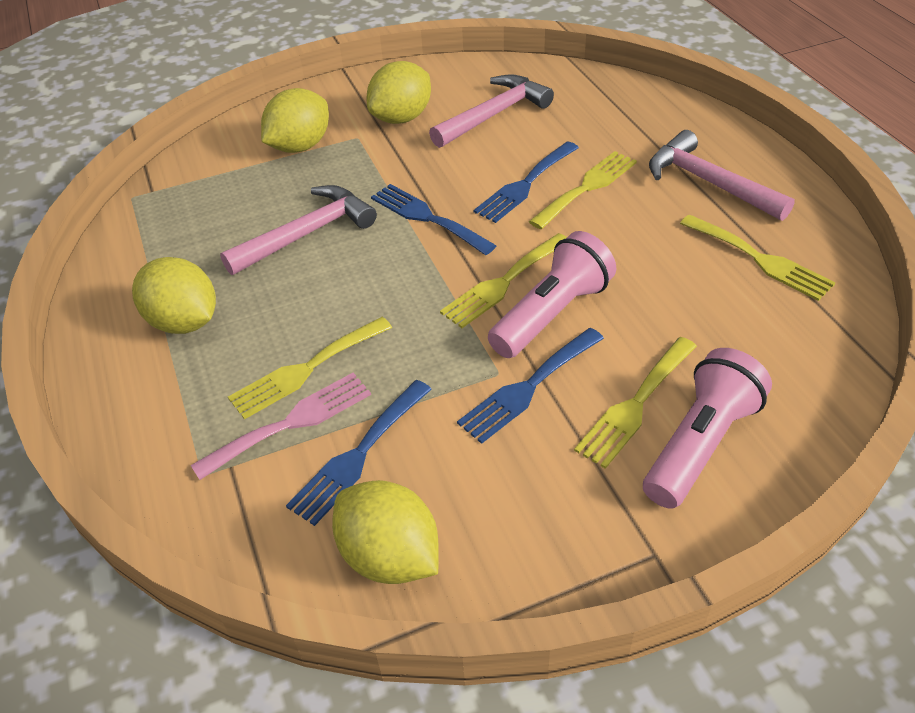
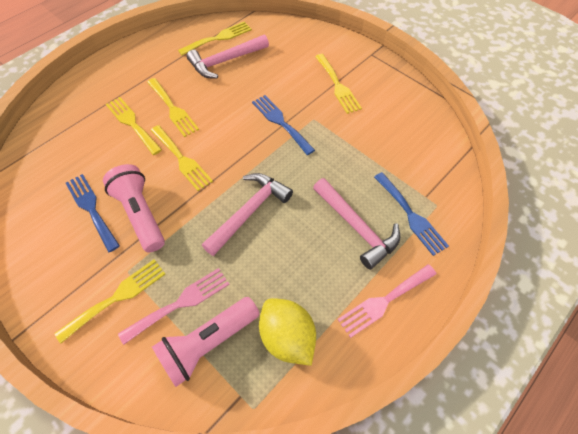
blue fork: 4 -> 3
pink fork: 1 -> 2
yellow fork: 5 -> 6
yellow lemon: 4 -> 1

